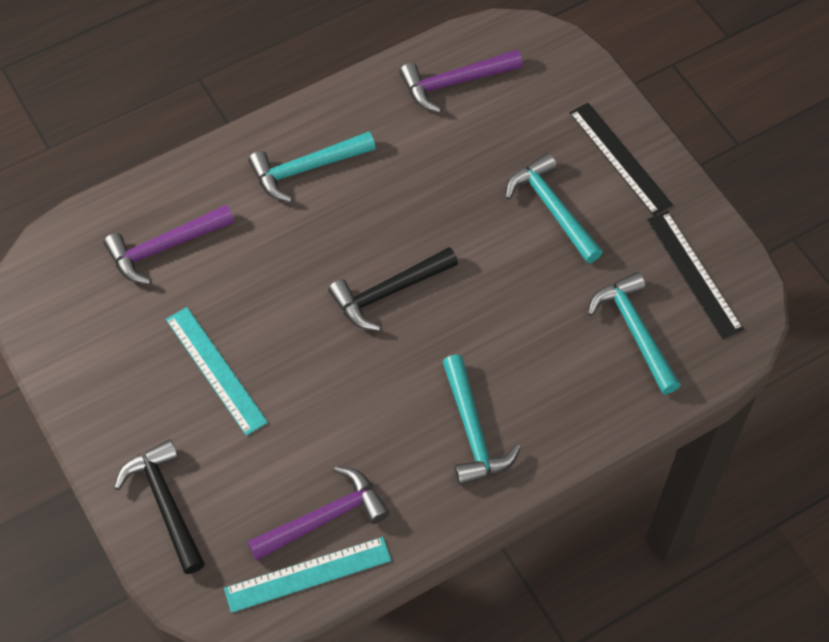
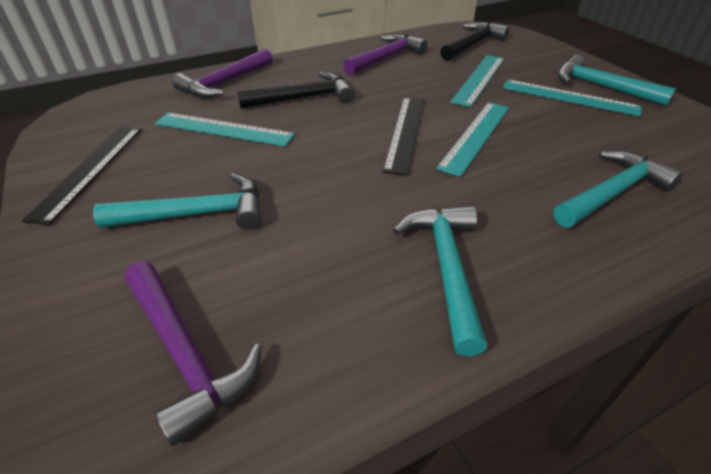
turquoise ruler: 2 -> 4

